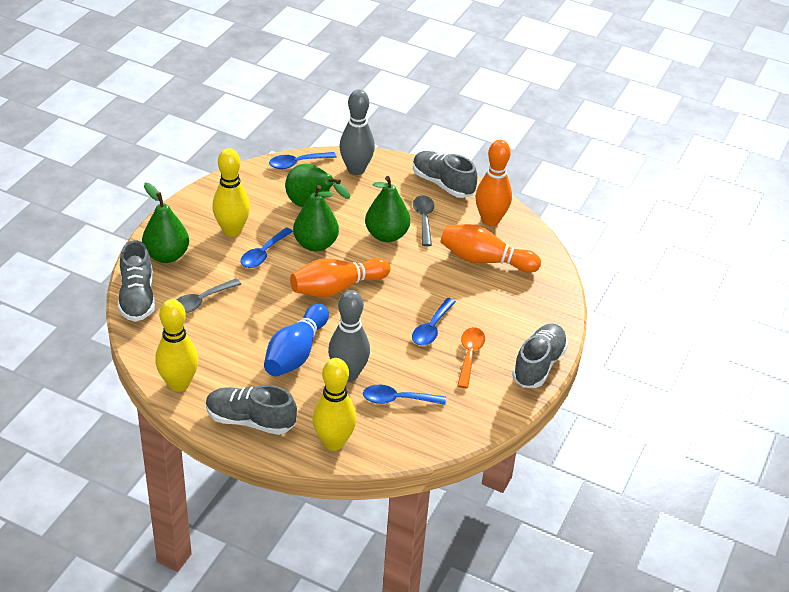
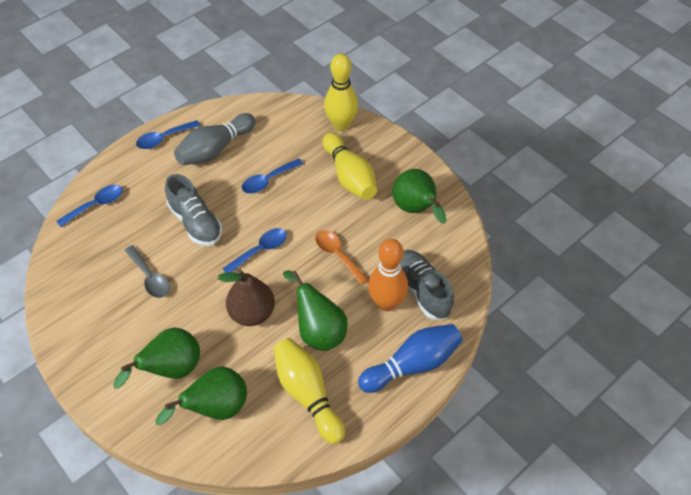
brown pear: 0 -> 1
grey bowling pin: 2 -> 1
grey shoe: 4 -> 2
grey spoon: 2 -> 1
orange bowling pin: 3 -> 1

